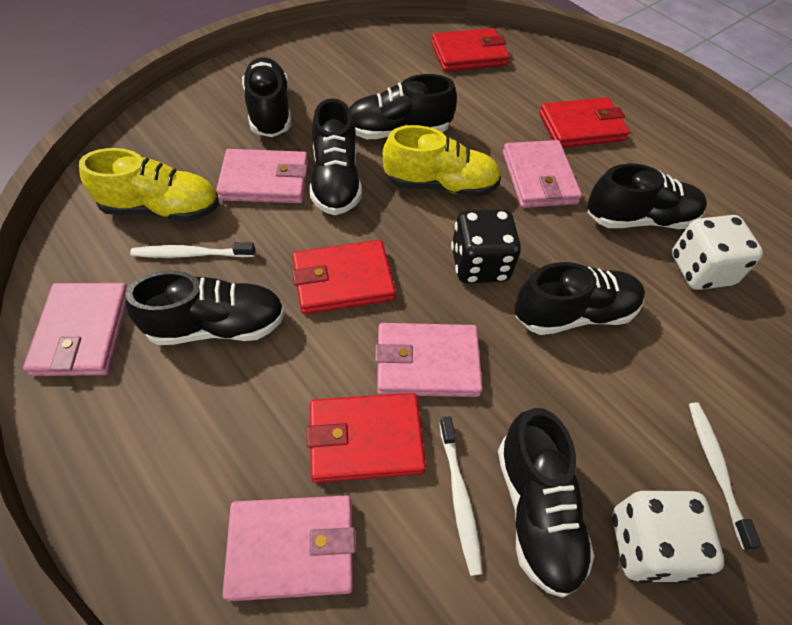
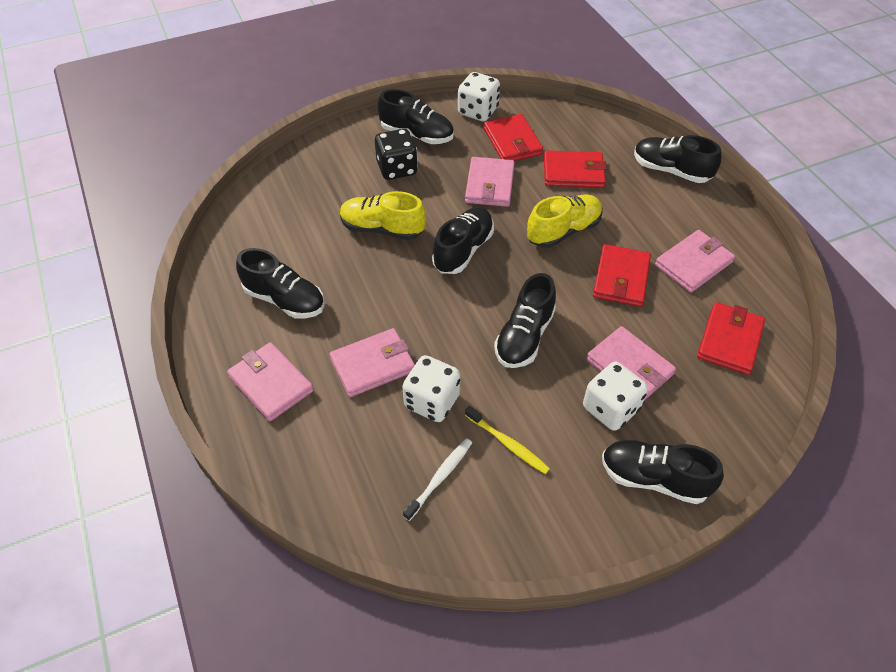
black shoe: 7 -> 6
white dice: 2 -> 3
white toothbrush: 3 -> 1
yellow toothbrush: 0 -> 1

